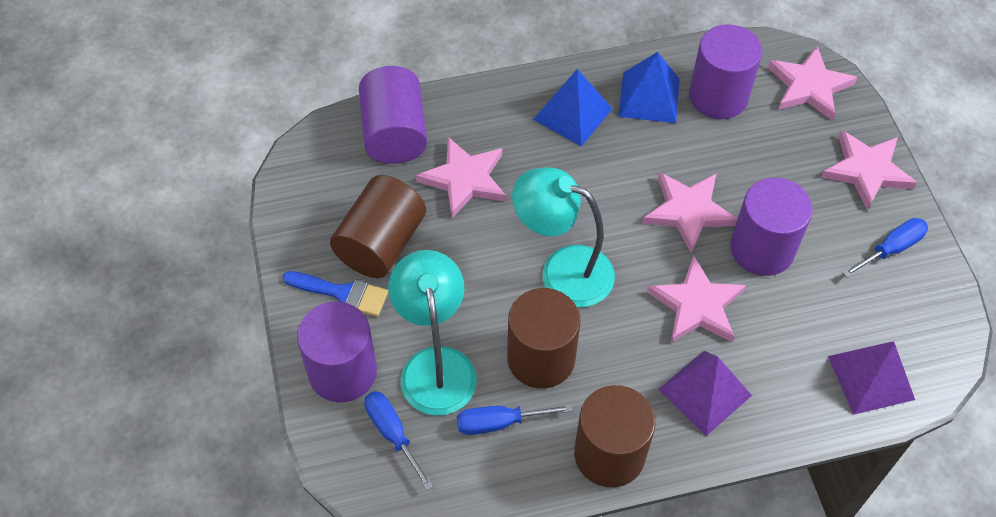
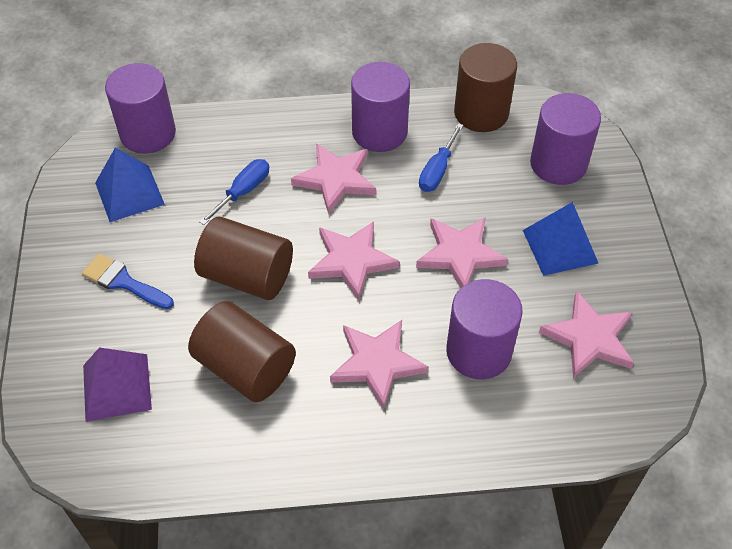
blue screwdriver: 3 -> 2
purple pyramid: 2 -> 1
turquoise lamp: 2 -> 0

